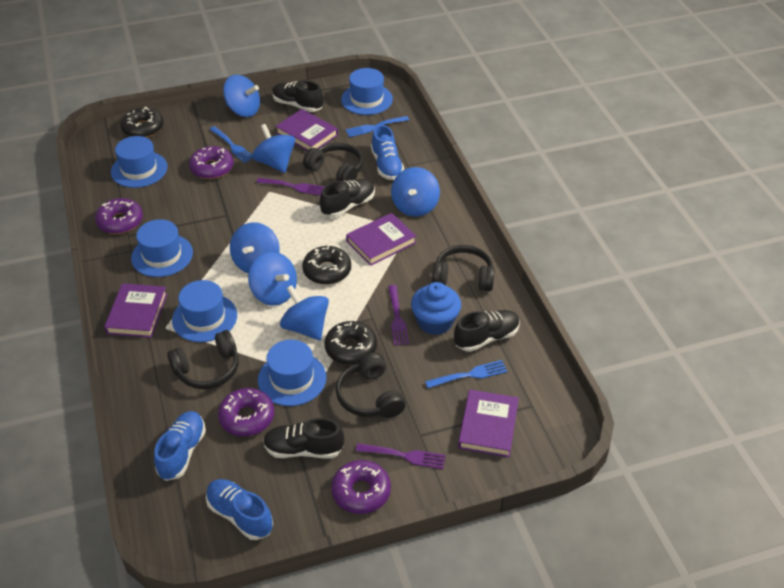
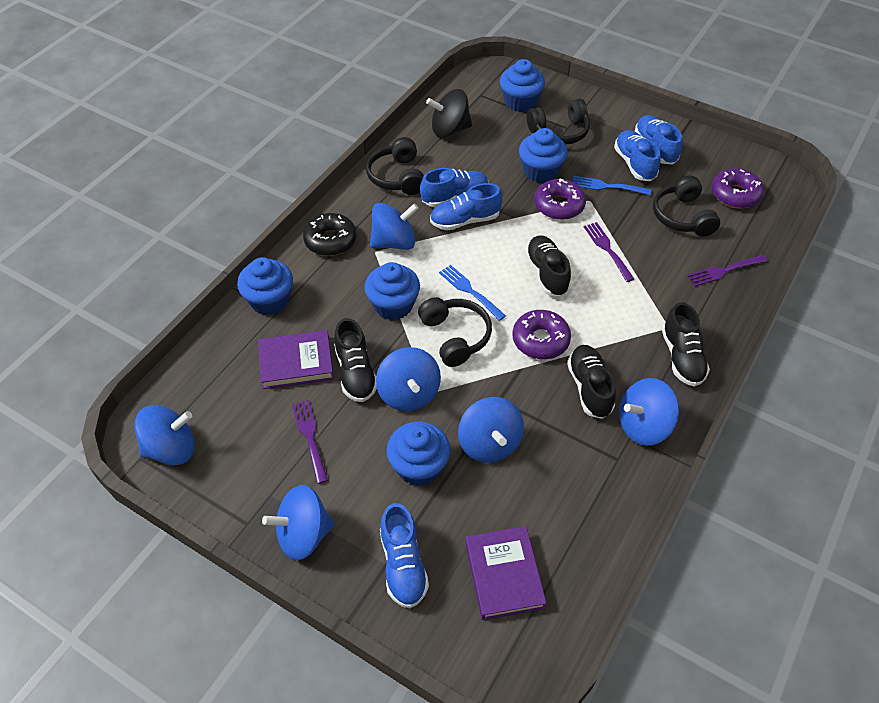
black donut: 3 -> 1
black spinning top: 0 -> 1
blue cupcake: 1 -> 5
blue fork: 3 -> 2
blue hat: 5 -> 0
blue shoe: 3 -> 5
purple book: 4 -> 2
purple donut: 4 -> 3

